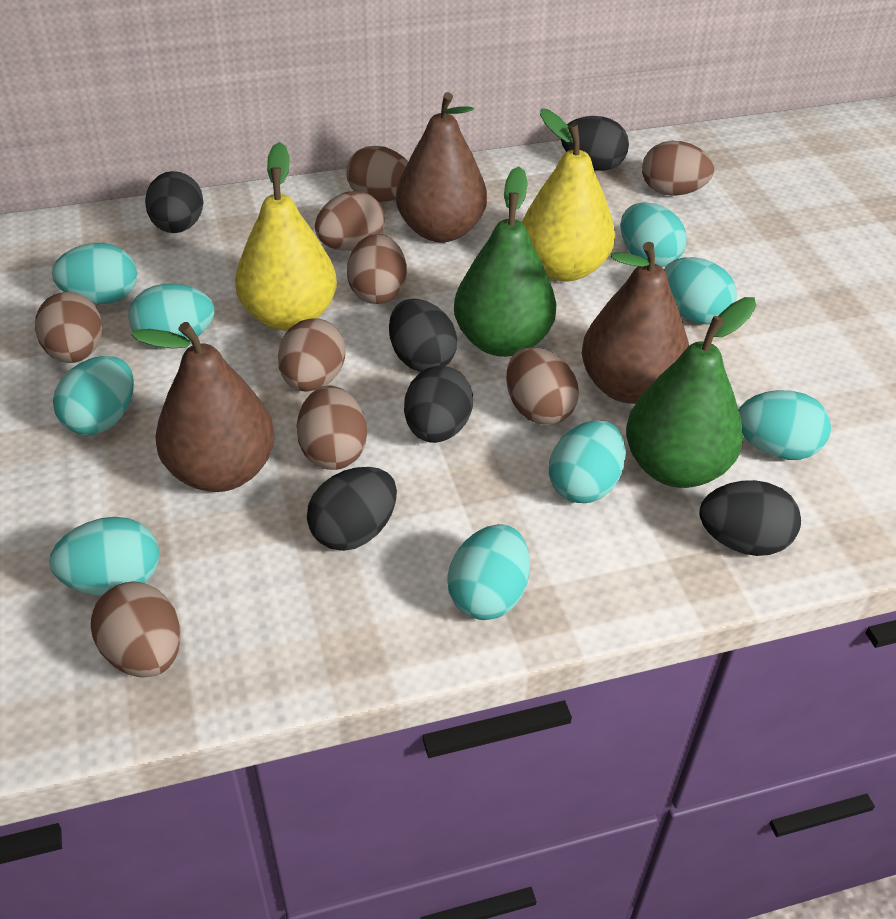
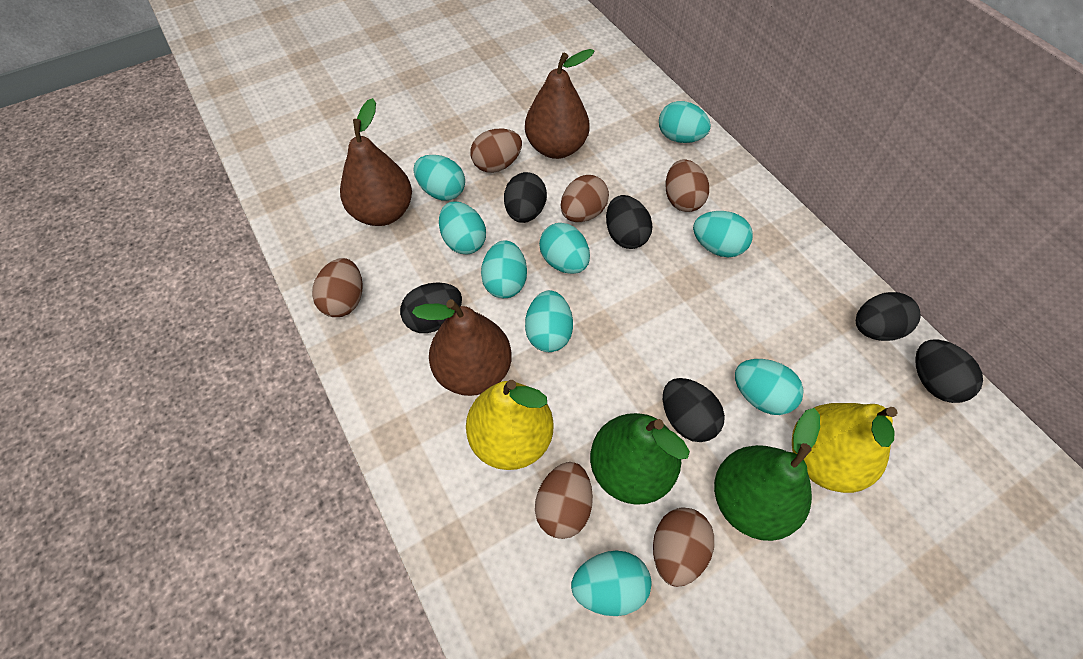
brown egg: 9 -> 6

